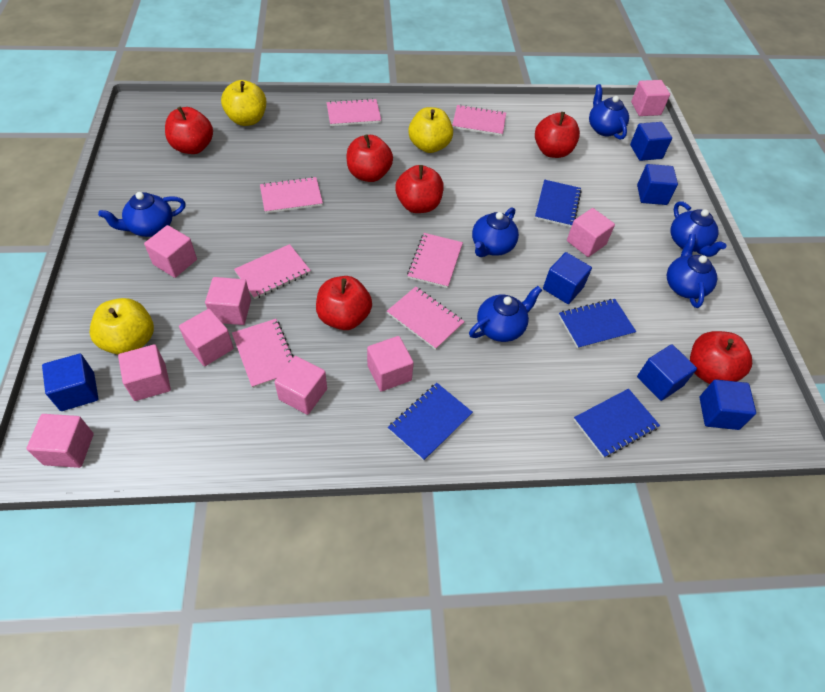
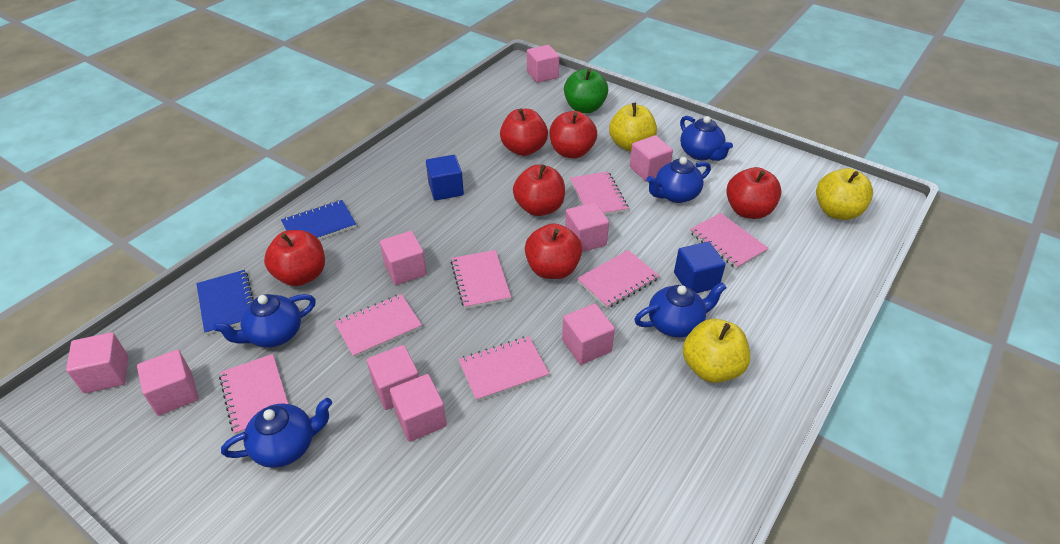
blue cube: 6 -> 2
blue notebook: 4 -> 2
blue teapot: 6 -> 5
green apple: 0 -> 1

